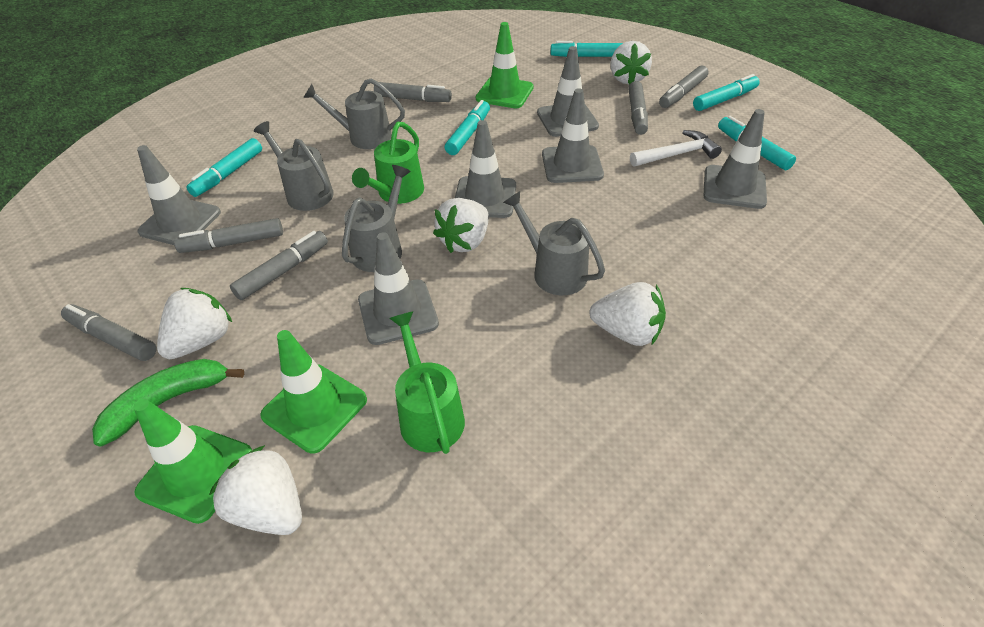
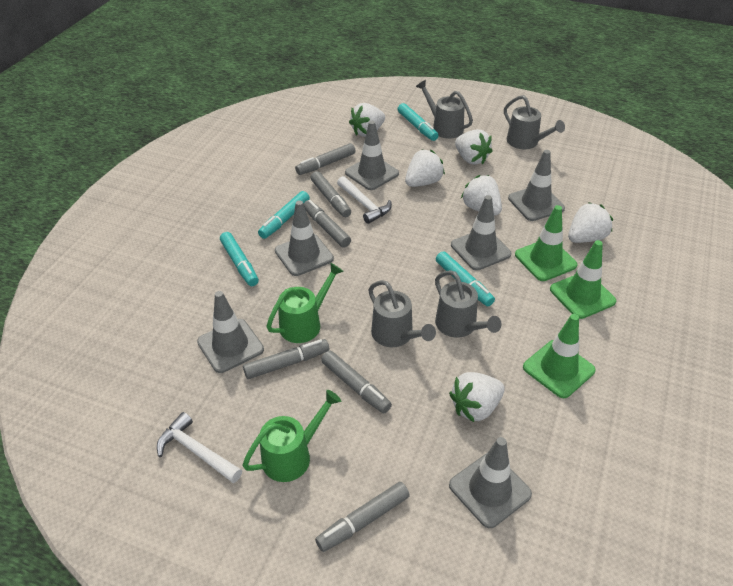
green banana: 1 -> 0
turquoise marker: 5 -> 4
white hammer: 1 -> 2
white strawberry: 5 -> 6

